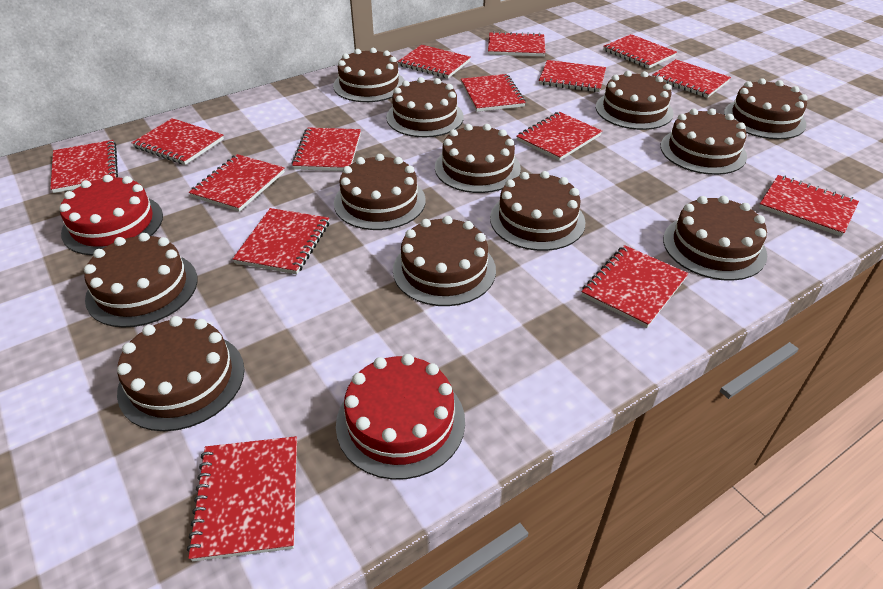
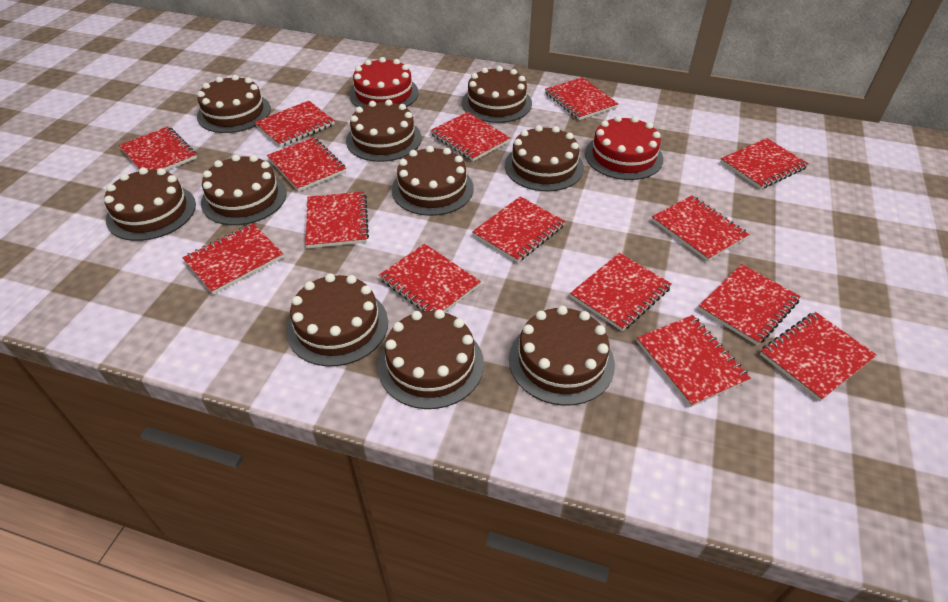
brown cake: 12 -> 10

